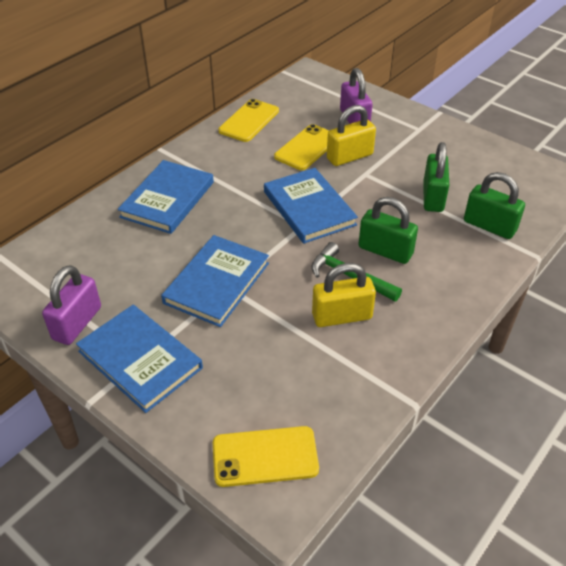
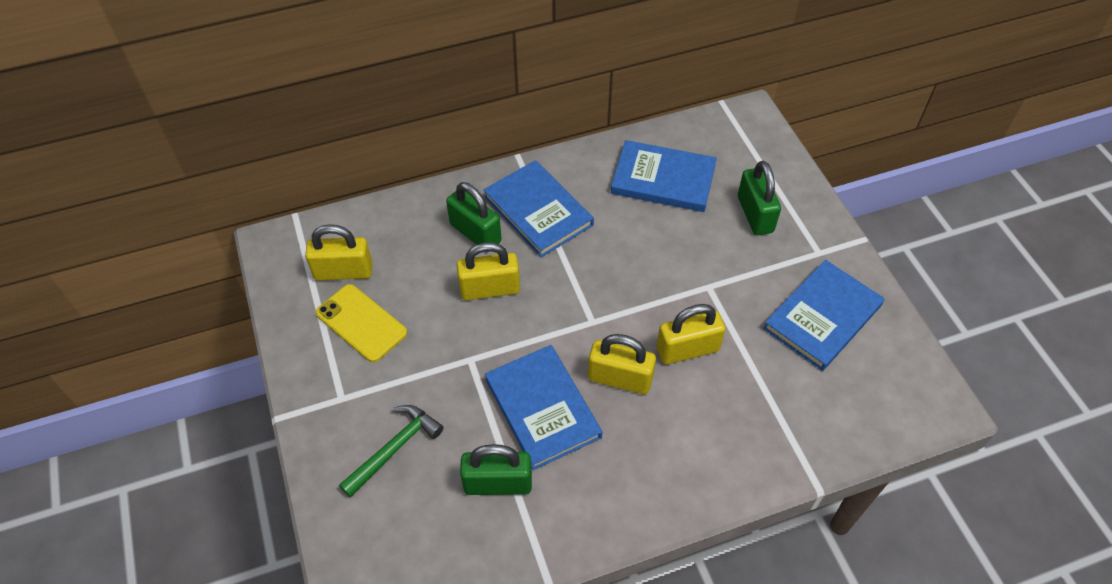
purple padlock: 2 -> 0
yellow padlock: 2 -> 4
yellow phone: 3 -> 1

